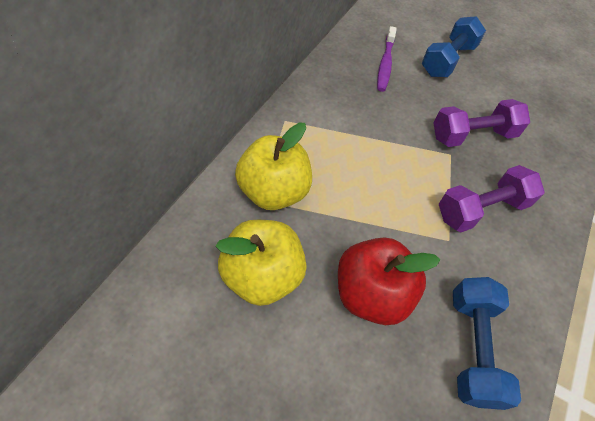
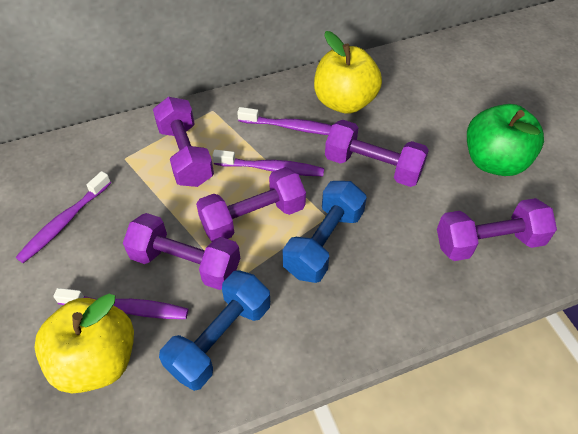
green apple: 0 -> 1
purple dumbbell: 2 -> 5
purple toothbrush: 1 -> 4
red apple: 1 -> 0

